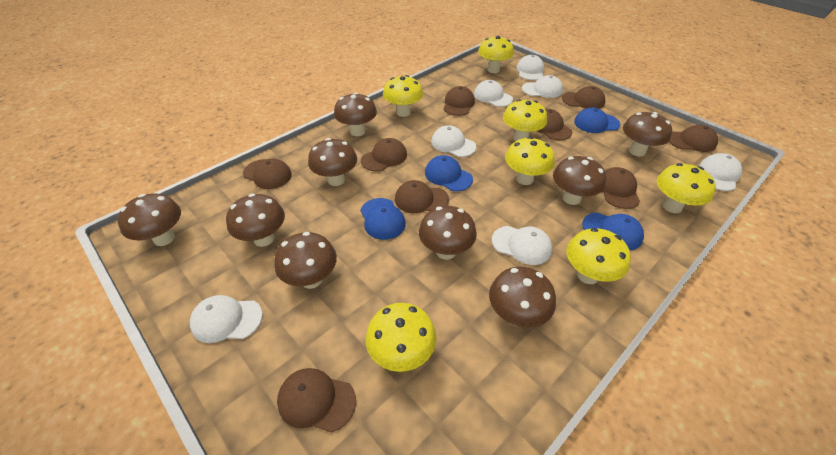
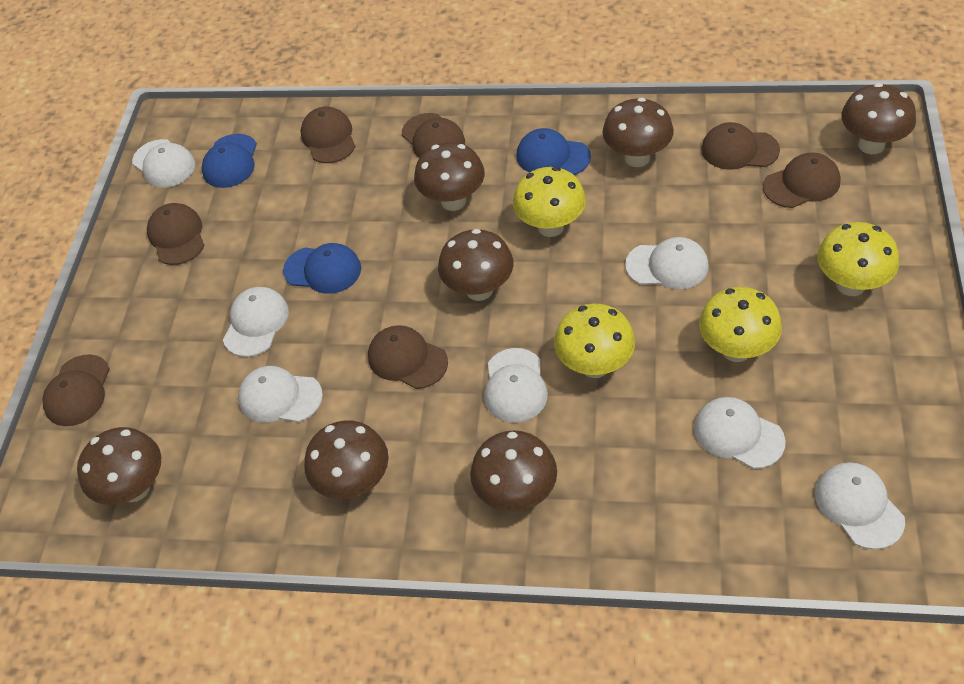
blue cap: 4 -> 3
brown cap: 9 -> 7
brown mushroom: 9 -> 7
yellow mushroom: 7 -> 4

